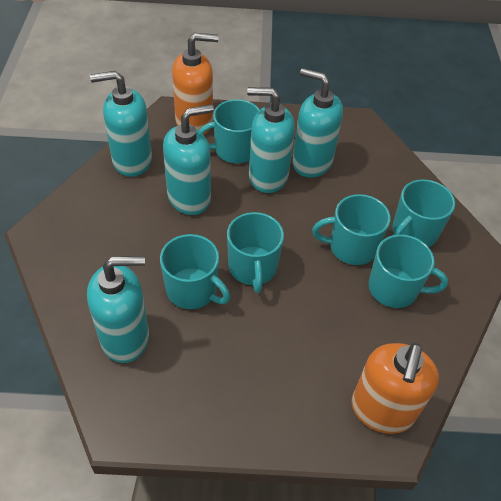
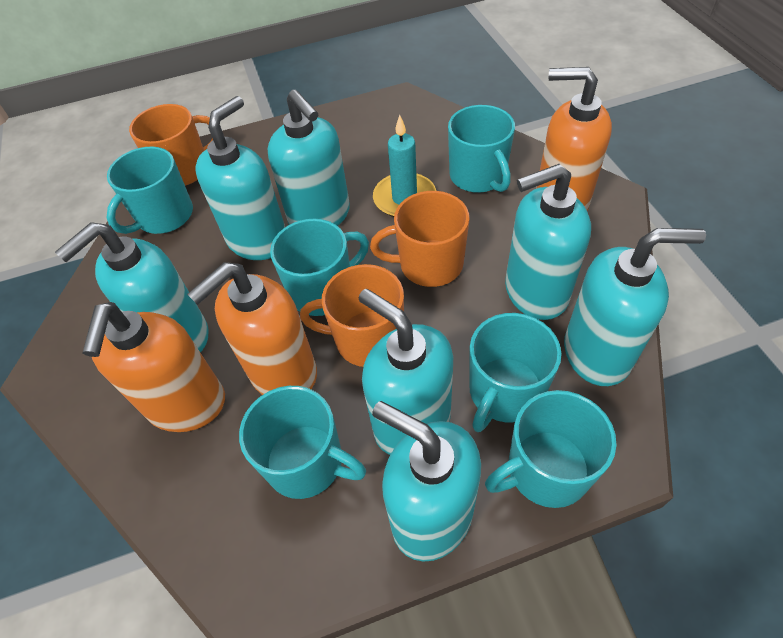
orange mug: 0 -> 3
orange soap dispenser: 2 -> 3
turquoise candle: 0 -> 1
turquoise soap dispenser: 5 -> 7

